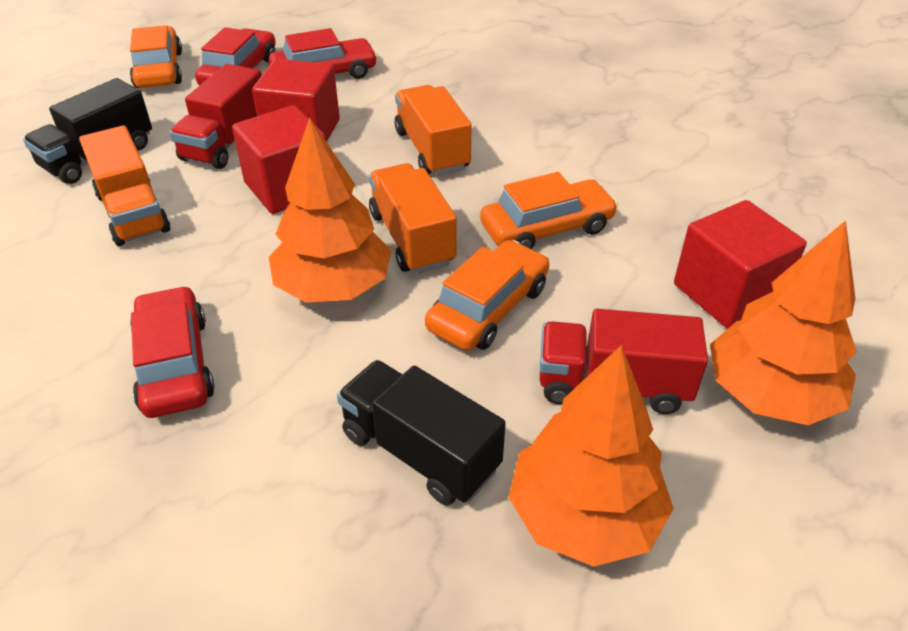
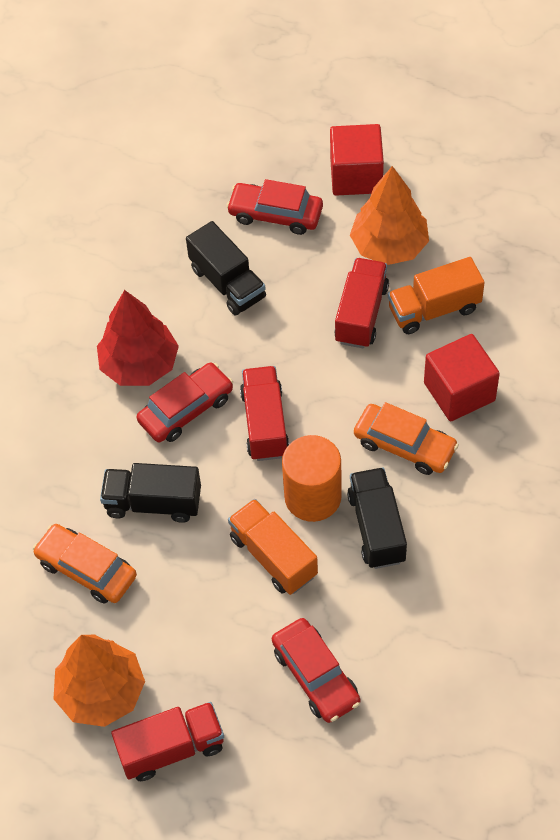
black truck: 2 -> 3
orange car: 3 -> 2
orange cylinder: 0 -> 1
orange tree: 3 -> 2
orange truck: 3 -> 2
red cube: 3 -> 2
red tree: 0 -> 1
red truck: 2 -> 3

